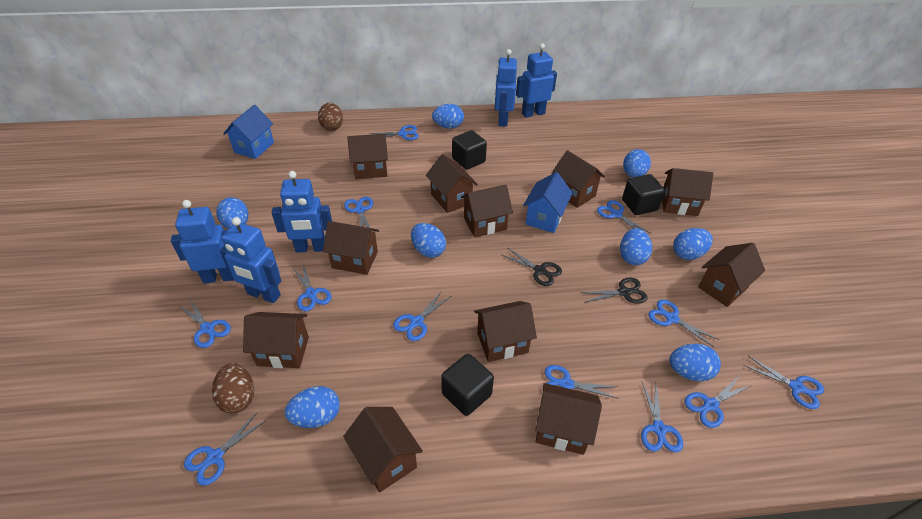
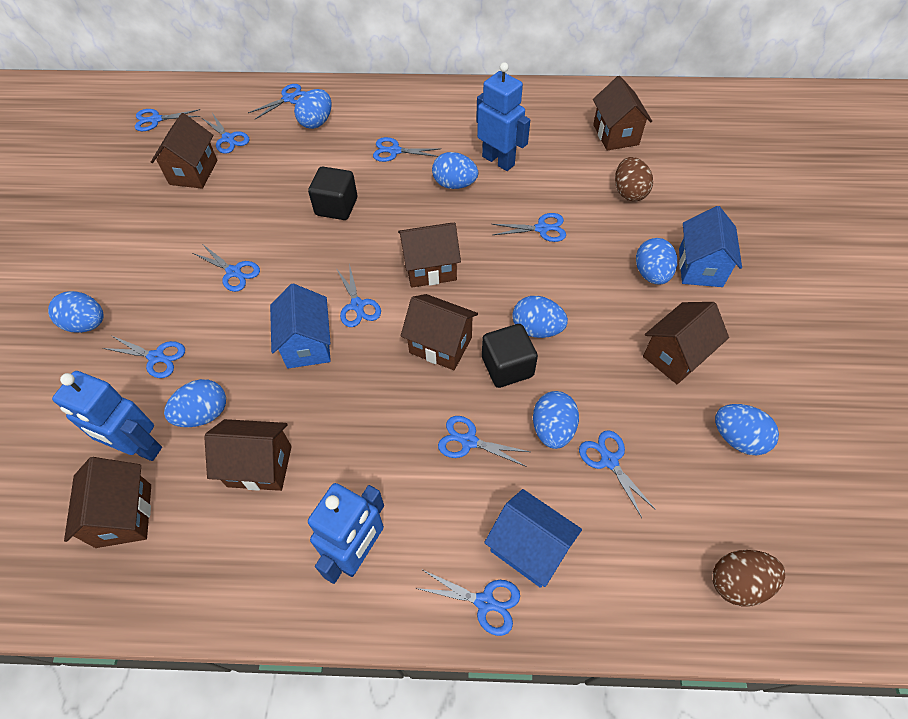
black cube: 3 -> 2
black scissors: 2 -> 0
blue house: 2 -> 3
blue robot: 5 -> 3
blue scissors: 12 -> 11
brown house: 11 -> 7

